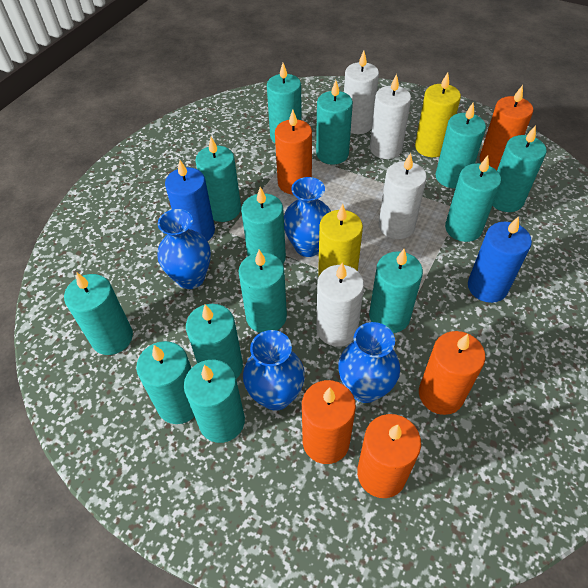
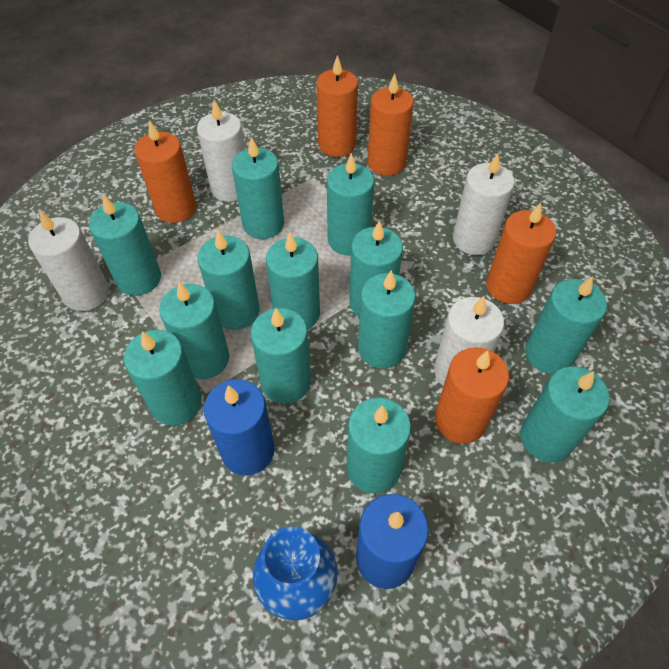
blue vase: 4 -> 1
yellow candle: 2 -> 0

